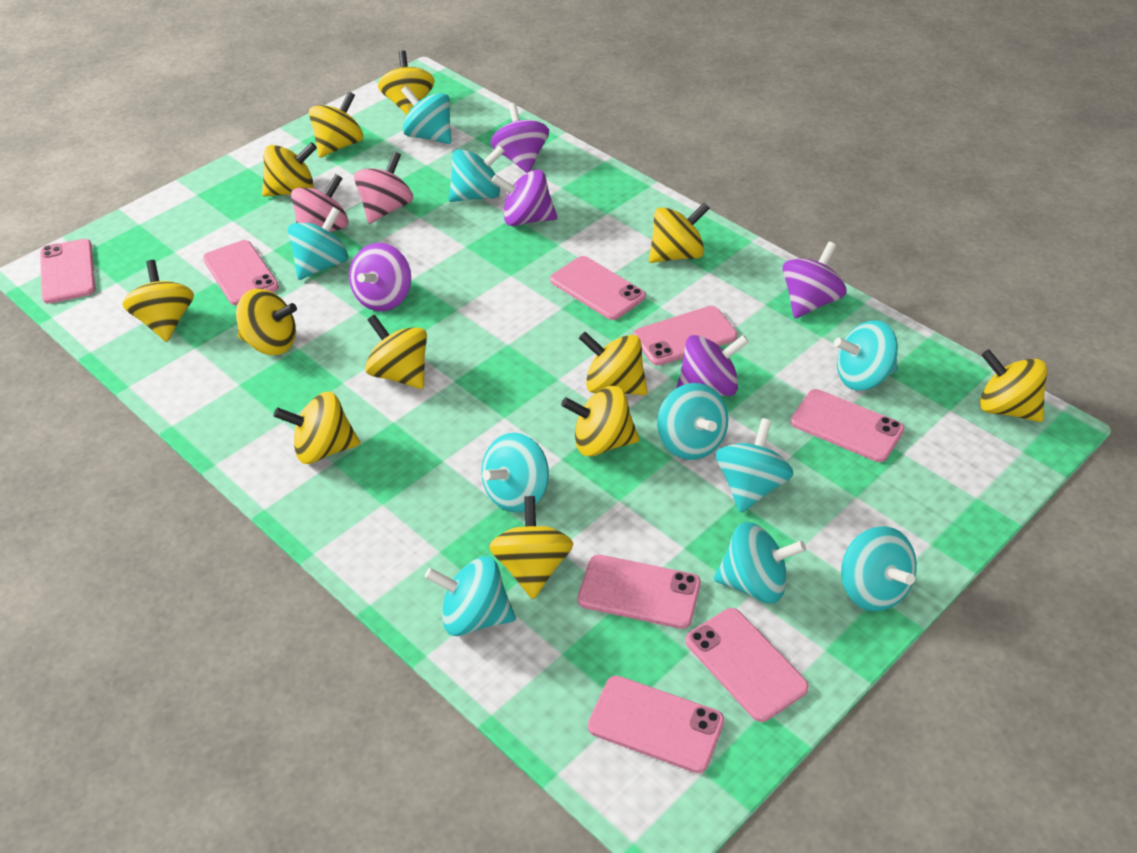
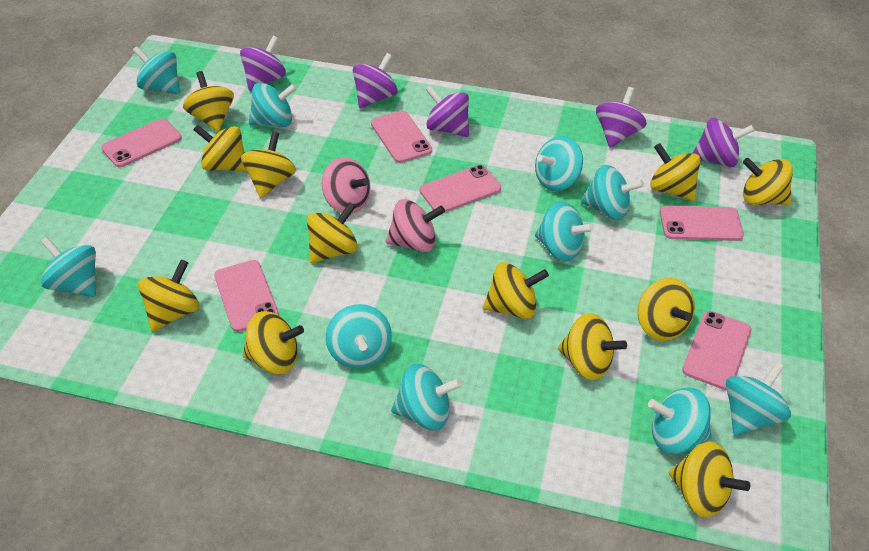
pink phone: 8 -> 6

